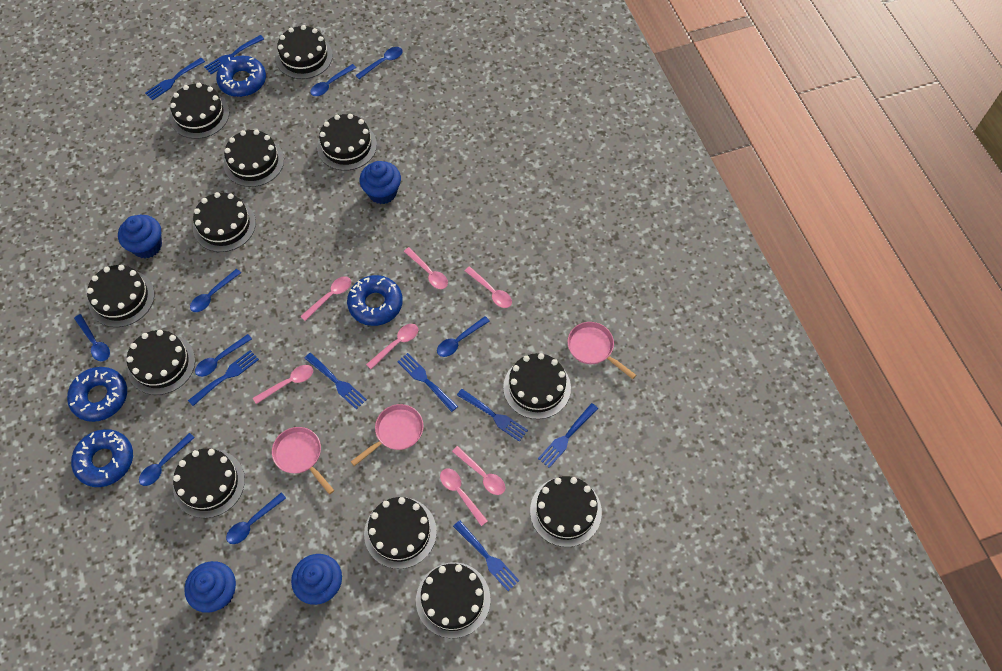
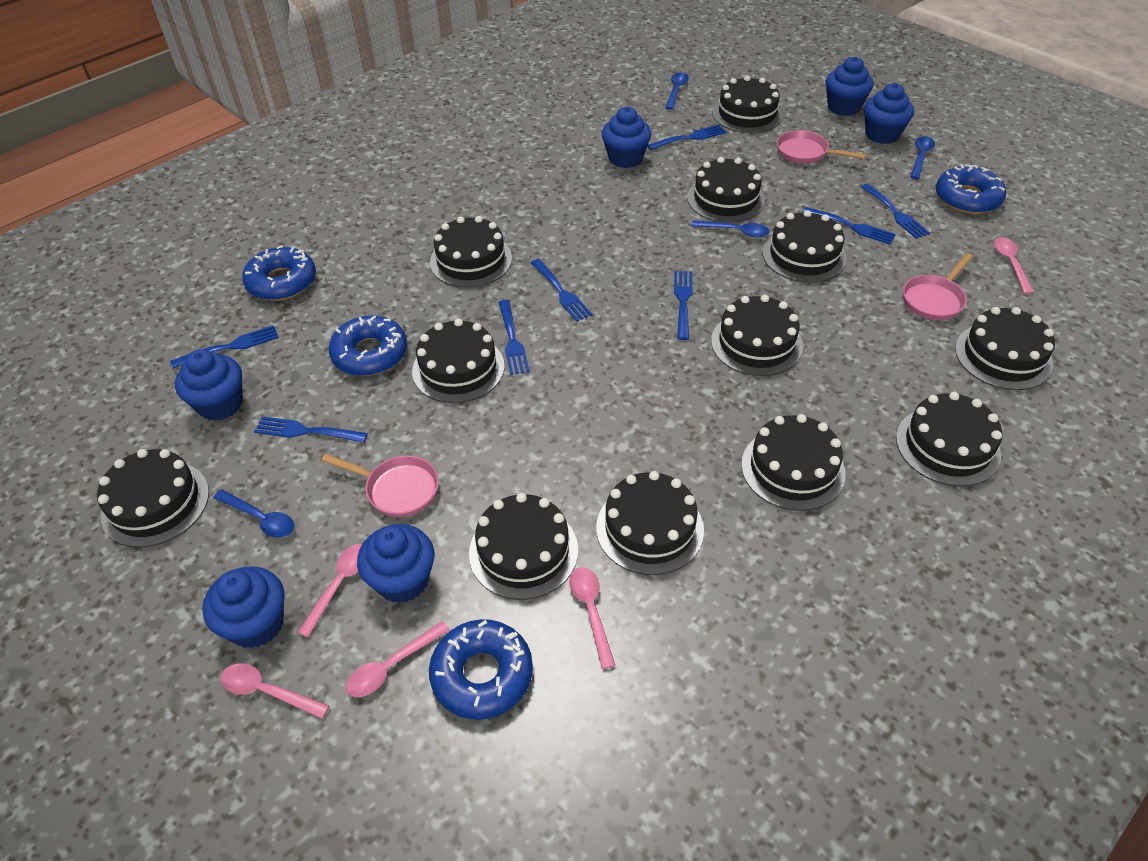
blue cupcake: 4 -> 6
blue spoon: 8 -> 4
pink spoon: 7 -> 5

